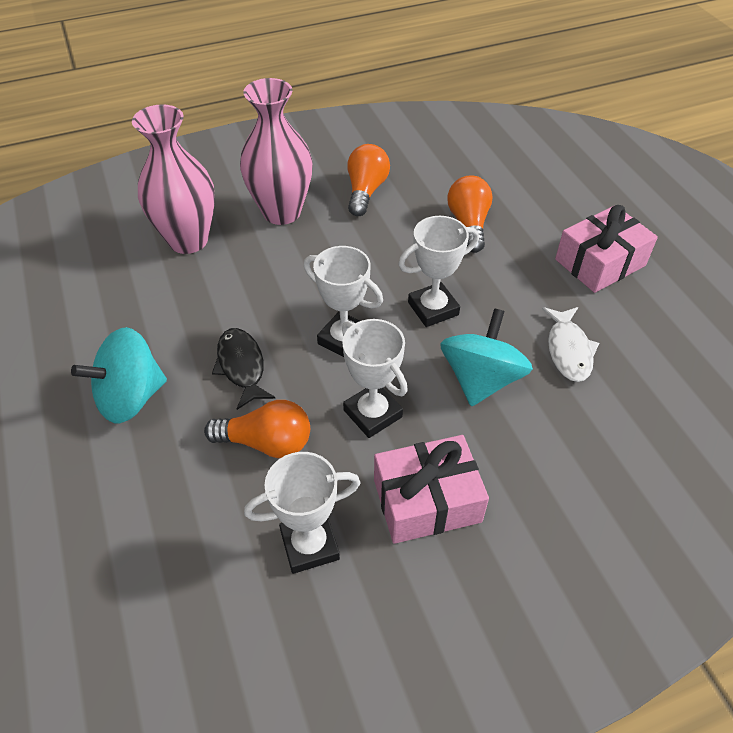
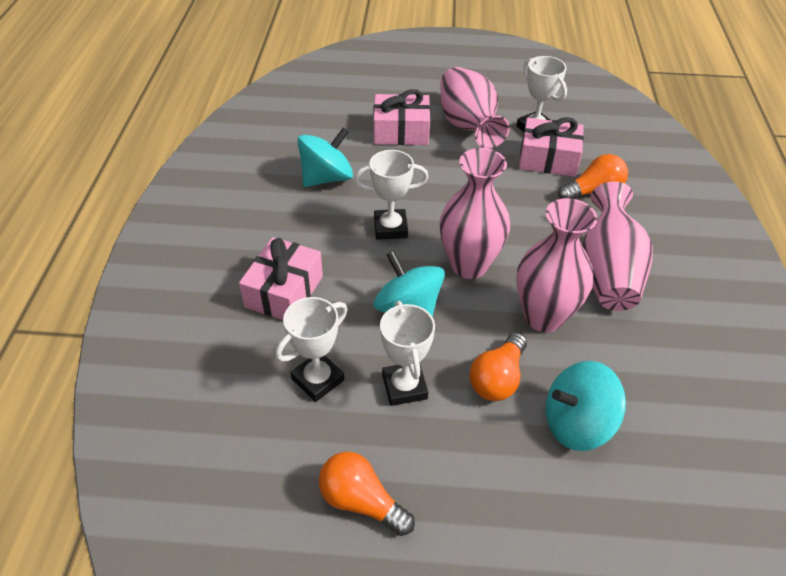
black fish: 1 -> 0
pink gift: 2 -> 3
pink vase: 2 -> 4
turquoise spinning top: 2 -> 3
white fish: 1 -> 0

